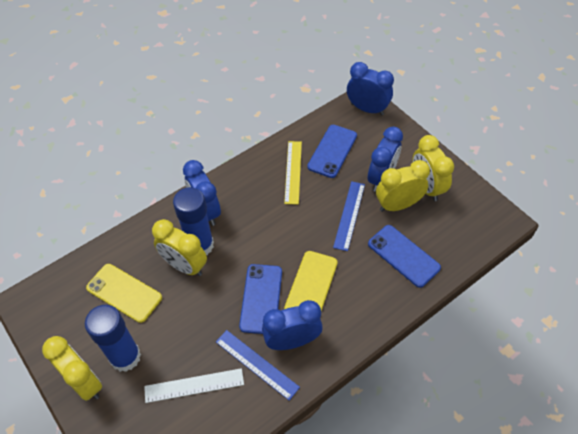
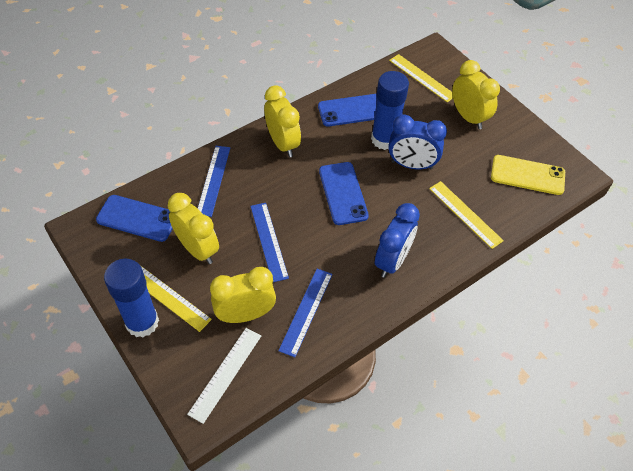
blue clock: 4 -> 2
blue ruler: 2 -> 3
yellow phone: 2 -> 1
yellow ruler: 1 -> 3

